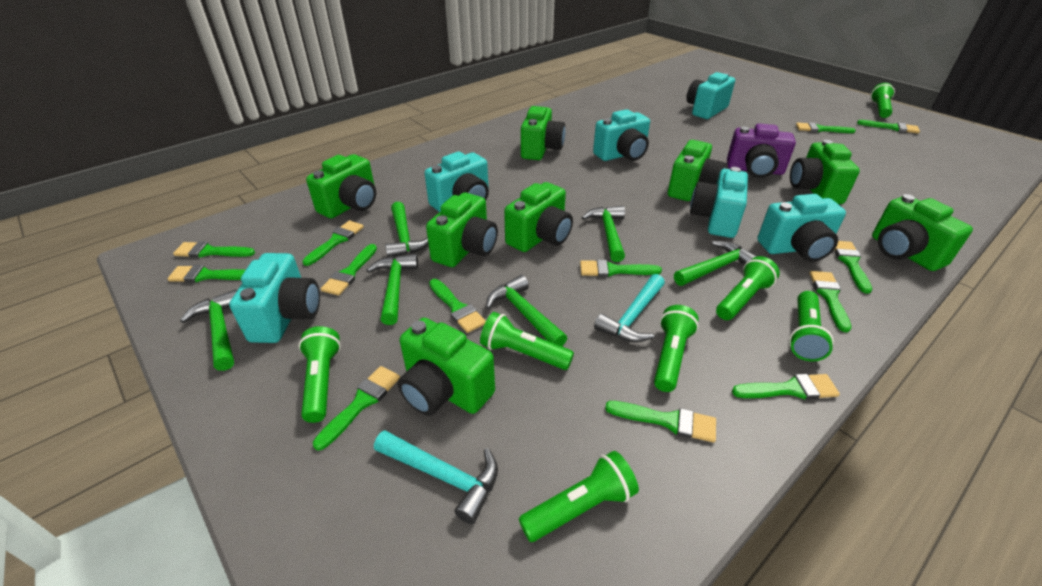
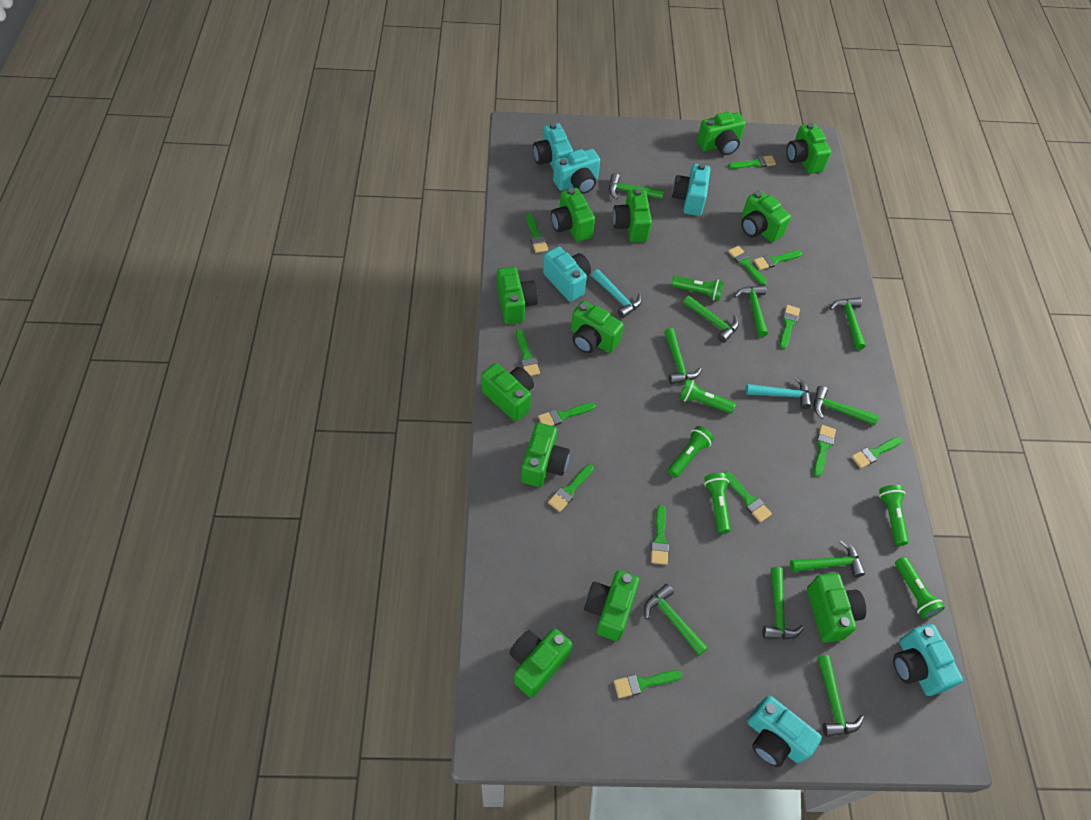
green camera: 8 -> 12
green flashlight: 7 -> 6
green hammer: 6 -> 10
purple camera: 1 -> 0

